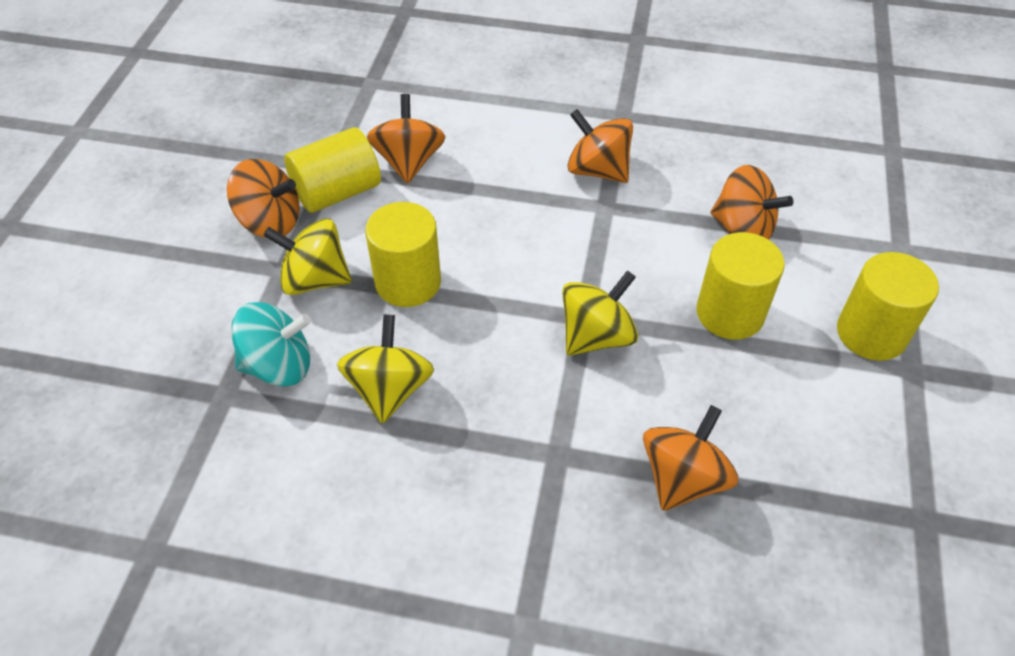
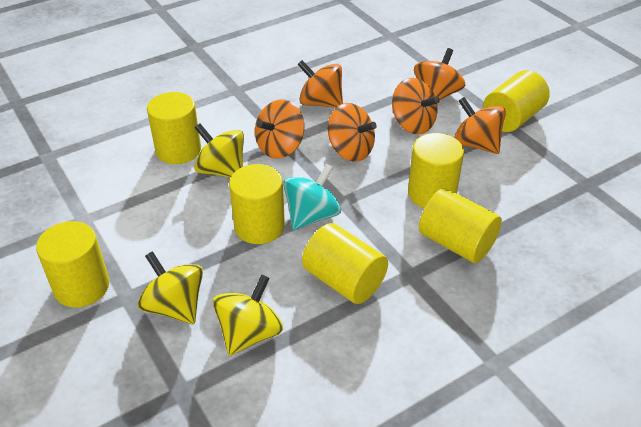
orange spinning top: 5 -> 6
yellow cylinder: 4 -> 7

